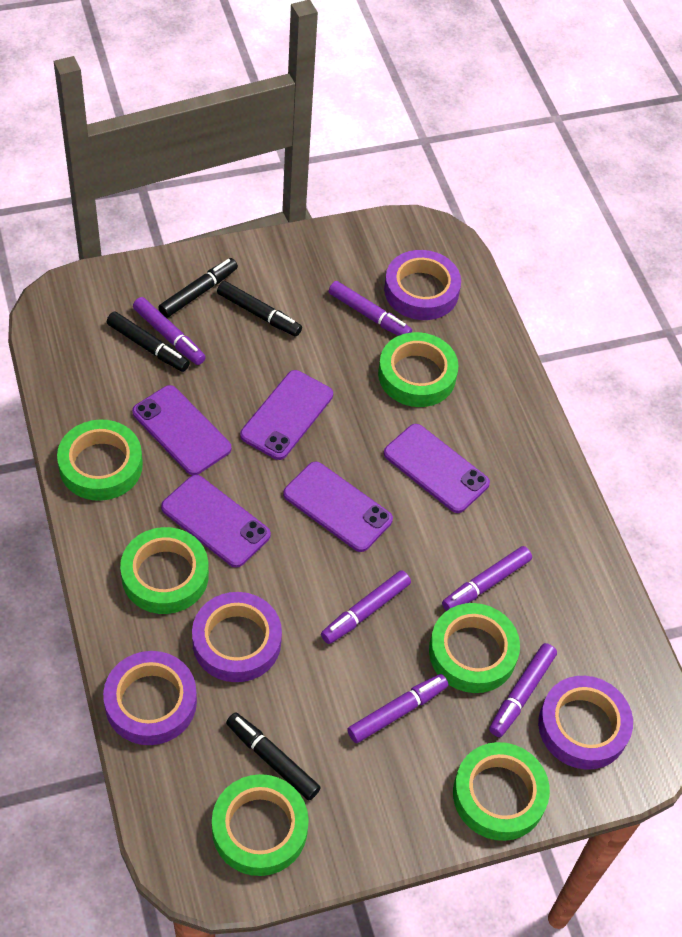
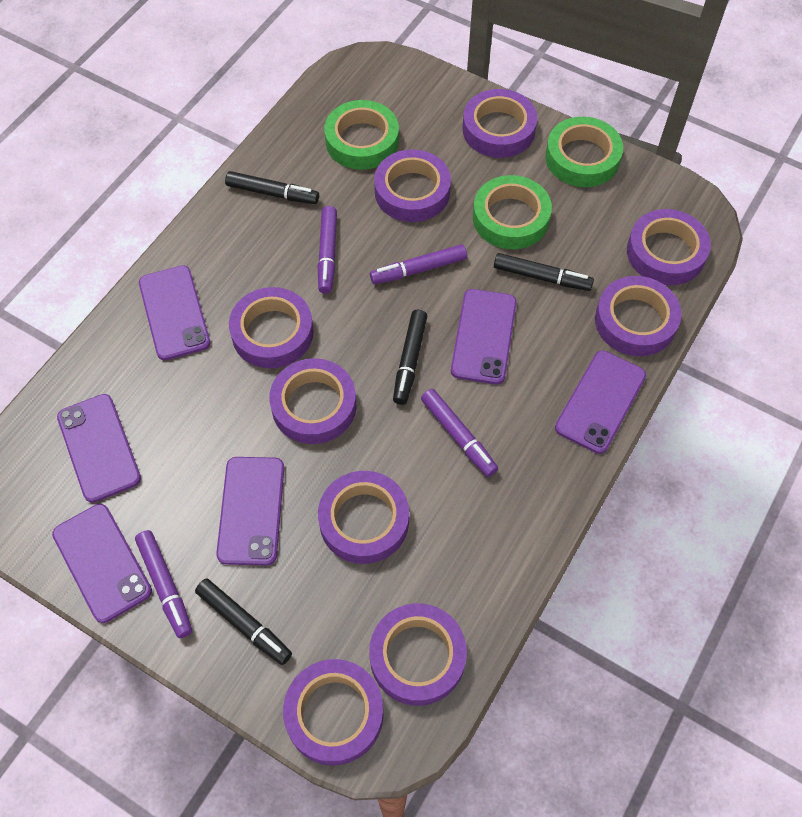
green tape: 6 -> 3
purple marker: 6 -> 4
purple phone: 5 -> 6
purple tape: 4 -> 9

